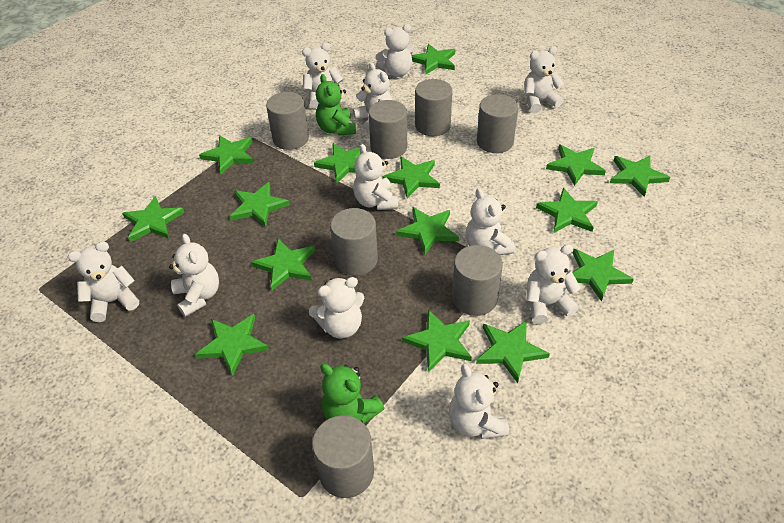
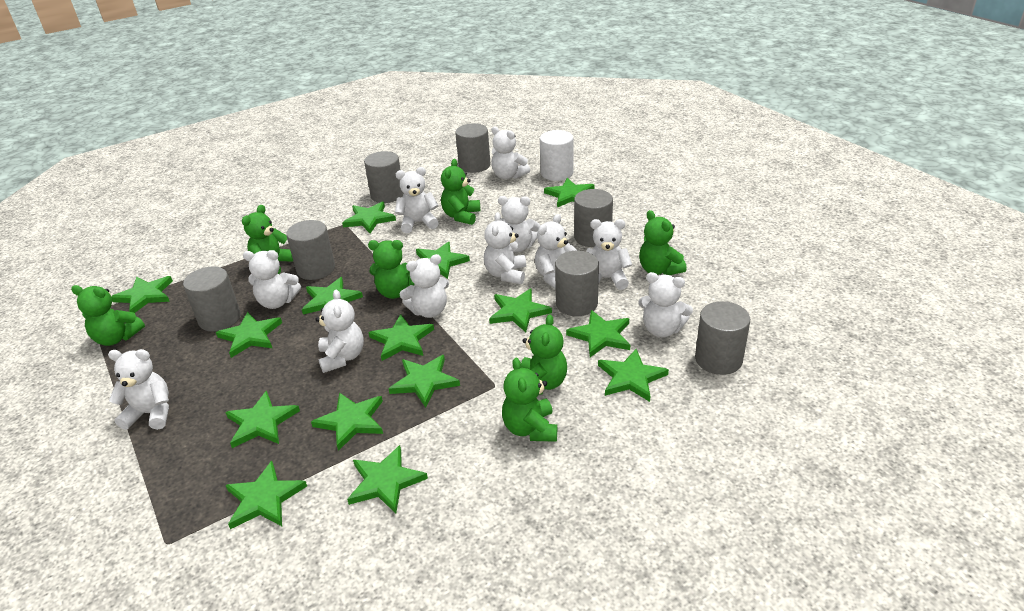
green teddy bear: 2 -> 7
white cylinder: 0 -> 1

